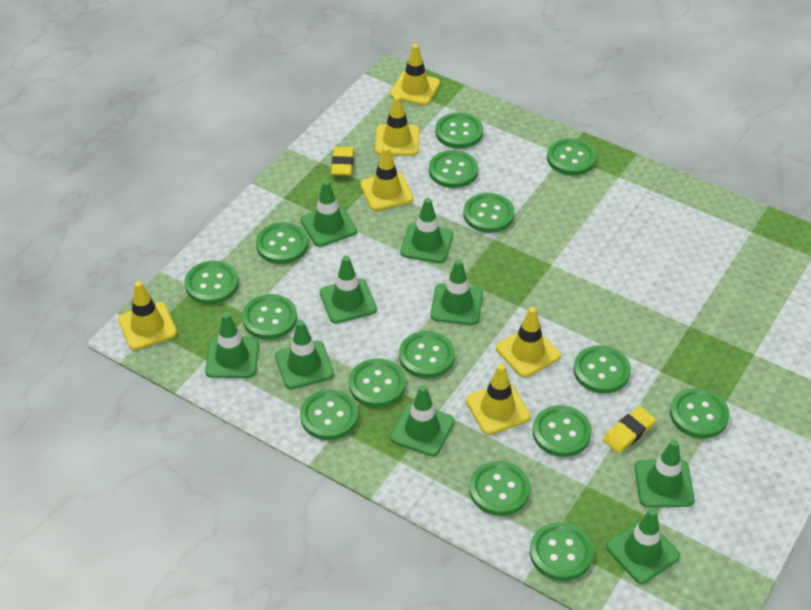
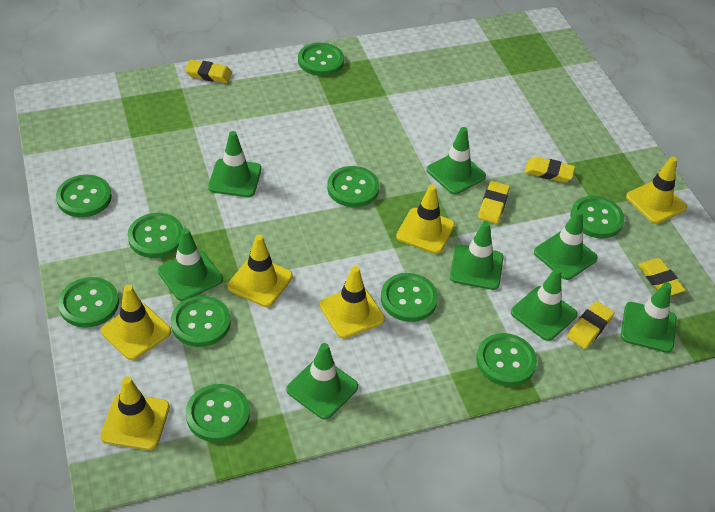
green button: 15 -> 10
green traffic cone: 9 -> 8
yellow eraser: 2 -> 5

